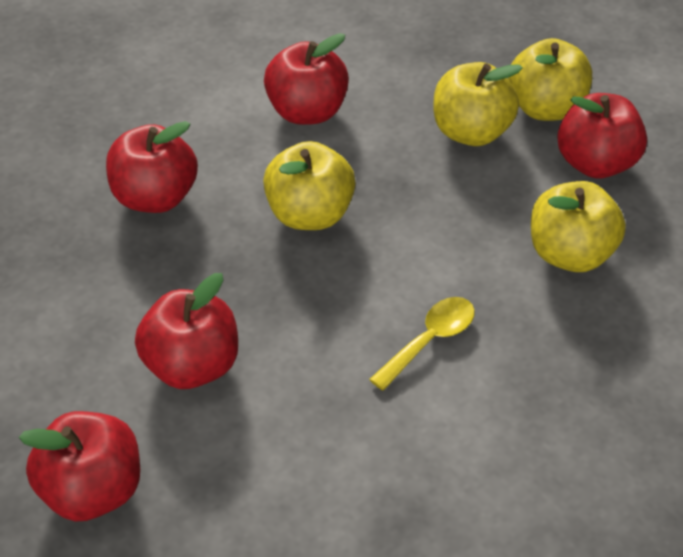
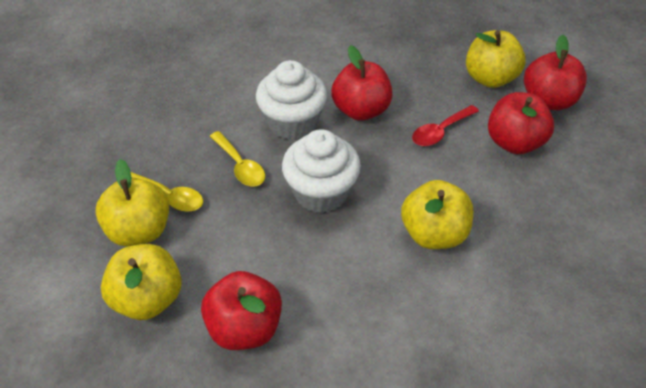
red apple: 5 -> 4
red spoon: 0 -> 1
white cupcake: 0 -> 2
yellow spoon: 1 -> 2

